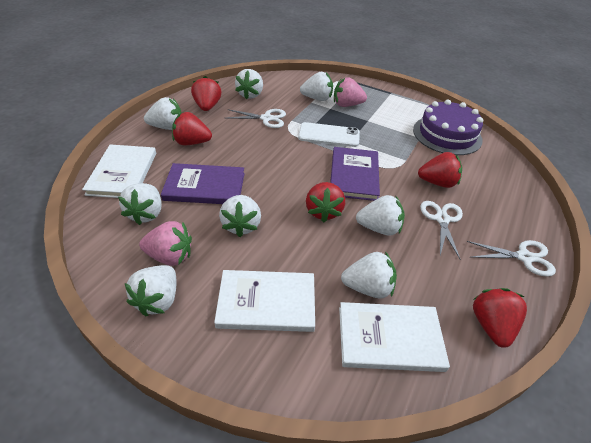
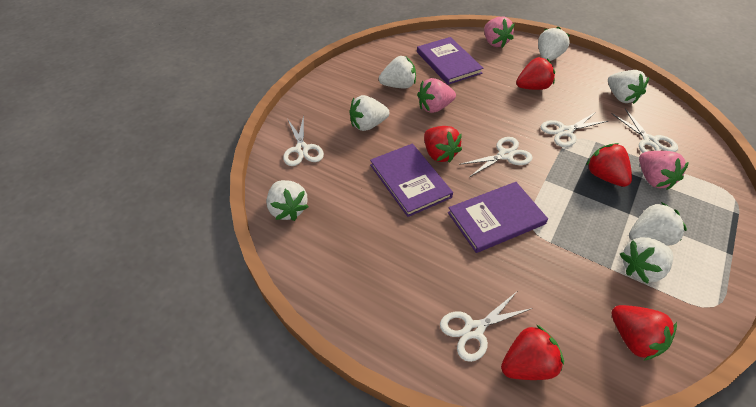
pink strawberry: 2 -> 3
purple book: 2 -> 3
purple cake: 1 -> 0
white book: 3 -> 0
white phone: 1 -> 0
white scissors: 3 -> 5
white strawberry: 8 -> 7

